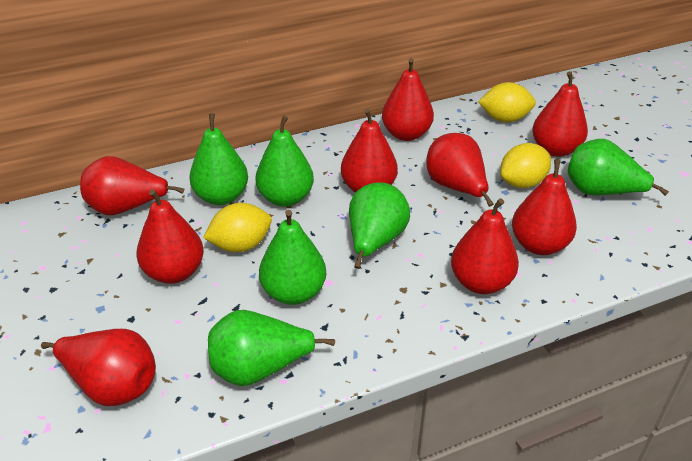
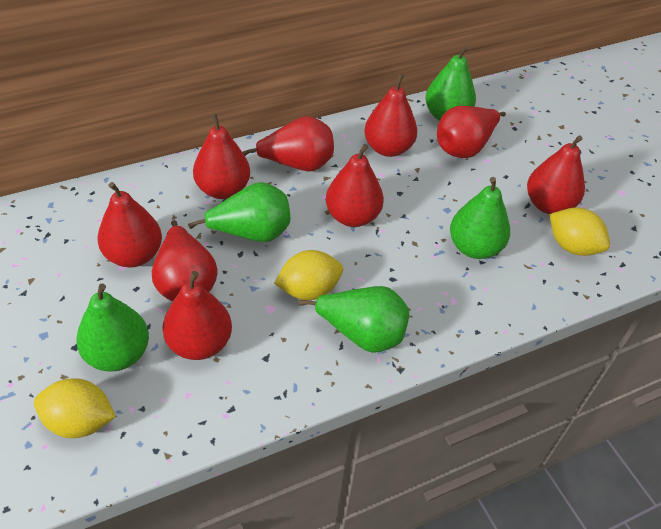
green pear: 6 -> 5

